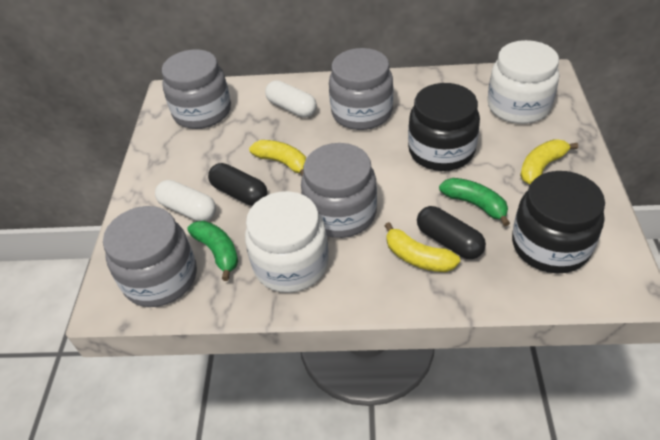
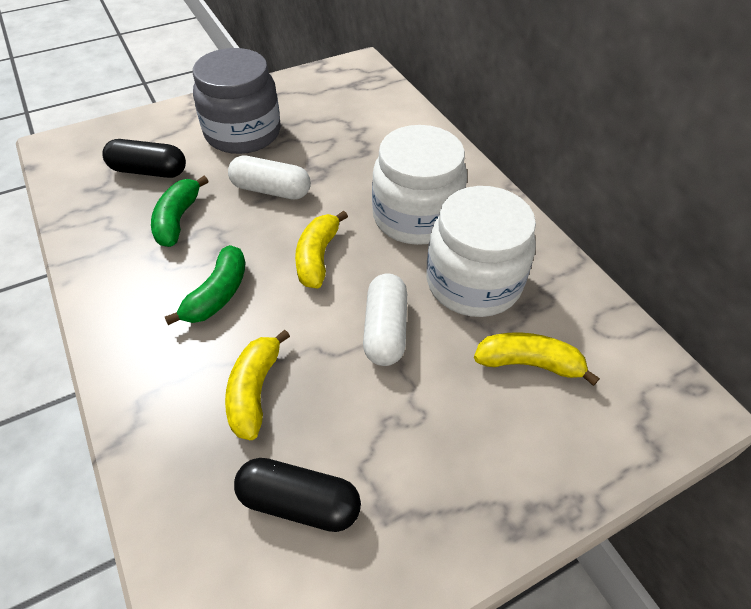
black jar: 2 -> 0
grey jar: 4 -> 1

